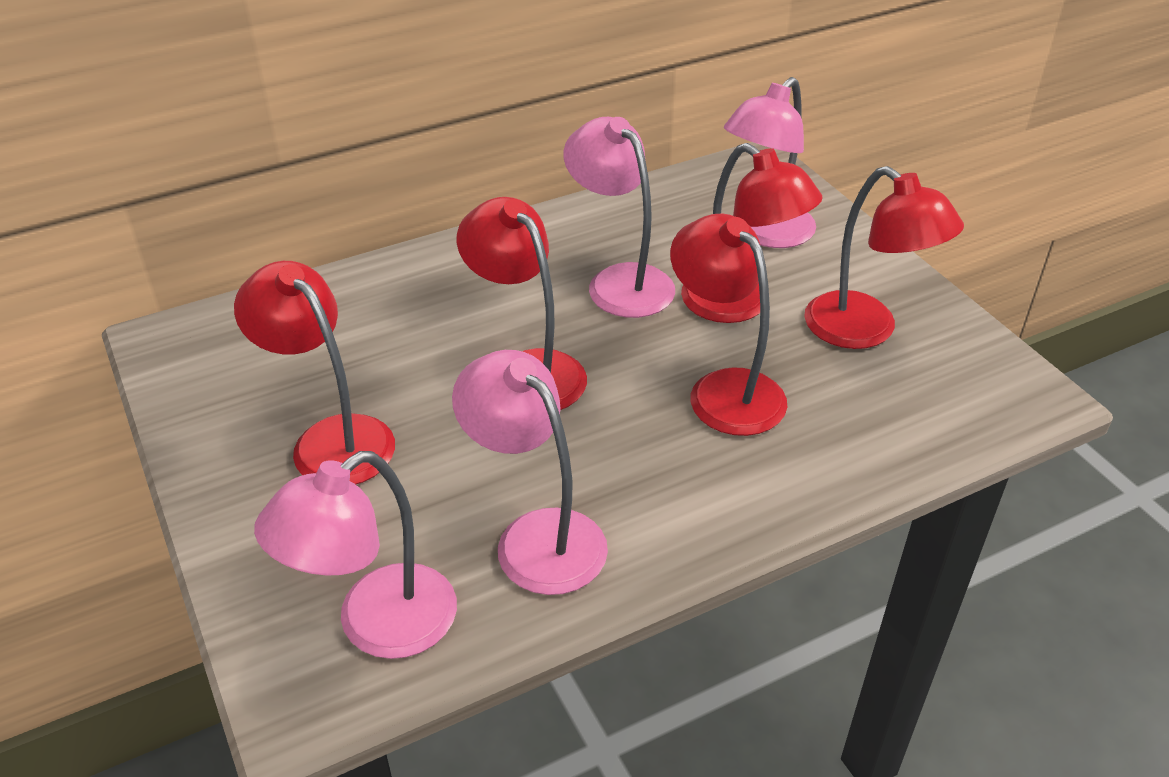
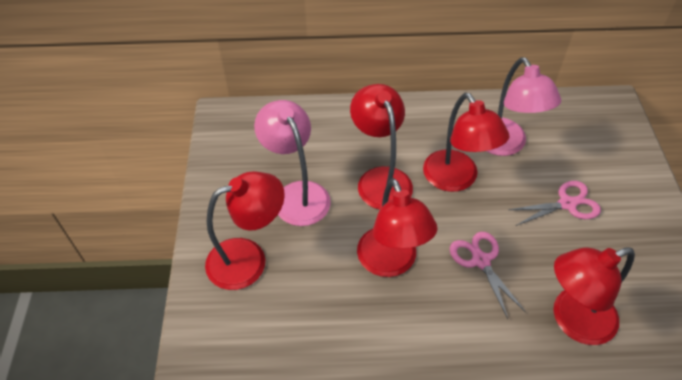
pink lamp: 4 -> 2
pink scissors: 0 -> 2

